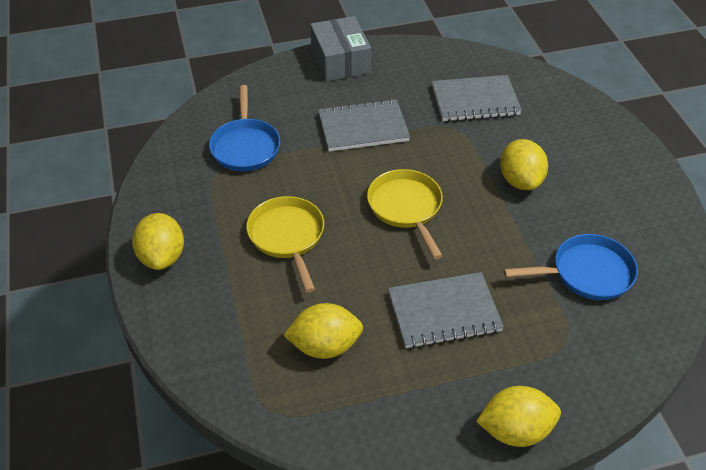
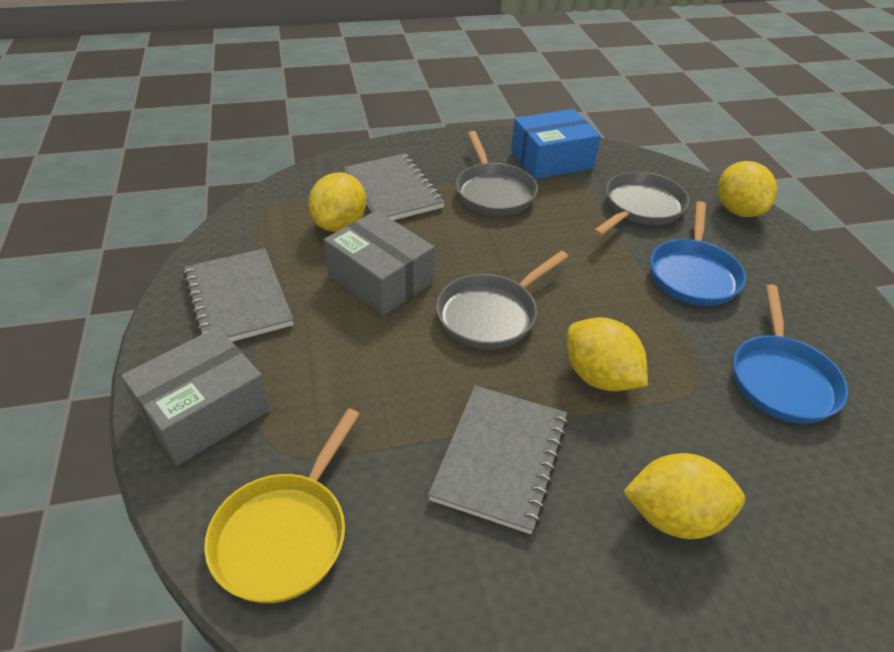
blue box: 0 -> 1
grey box: 1 -> 2
grey pan: 0 -> 3
yellow pan: 2 -> 1

